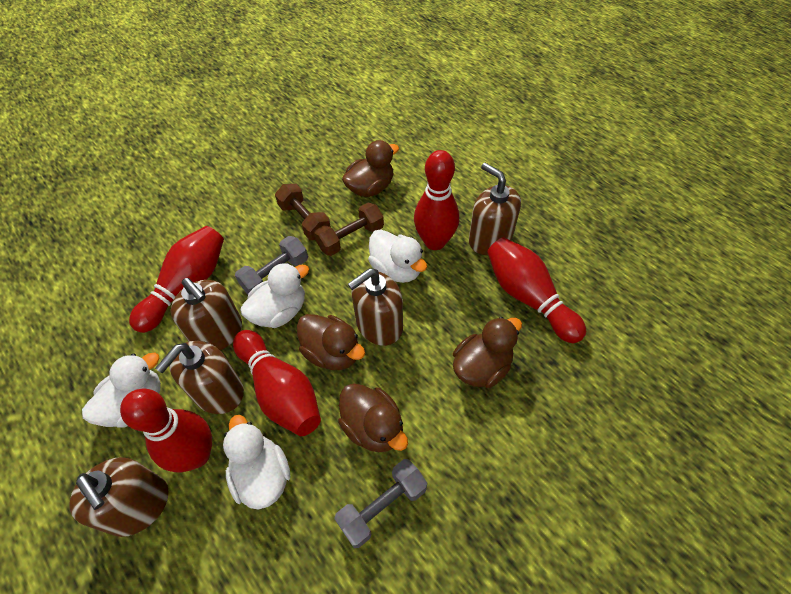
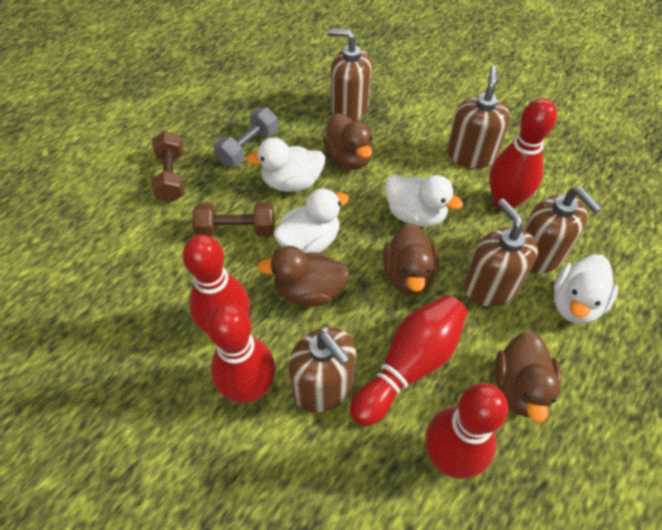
grey dumbbell: 2 -> 1

